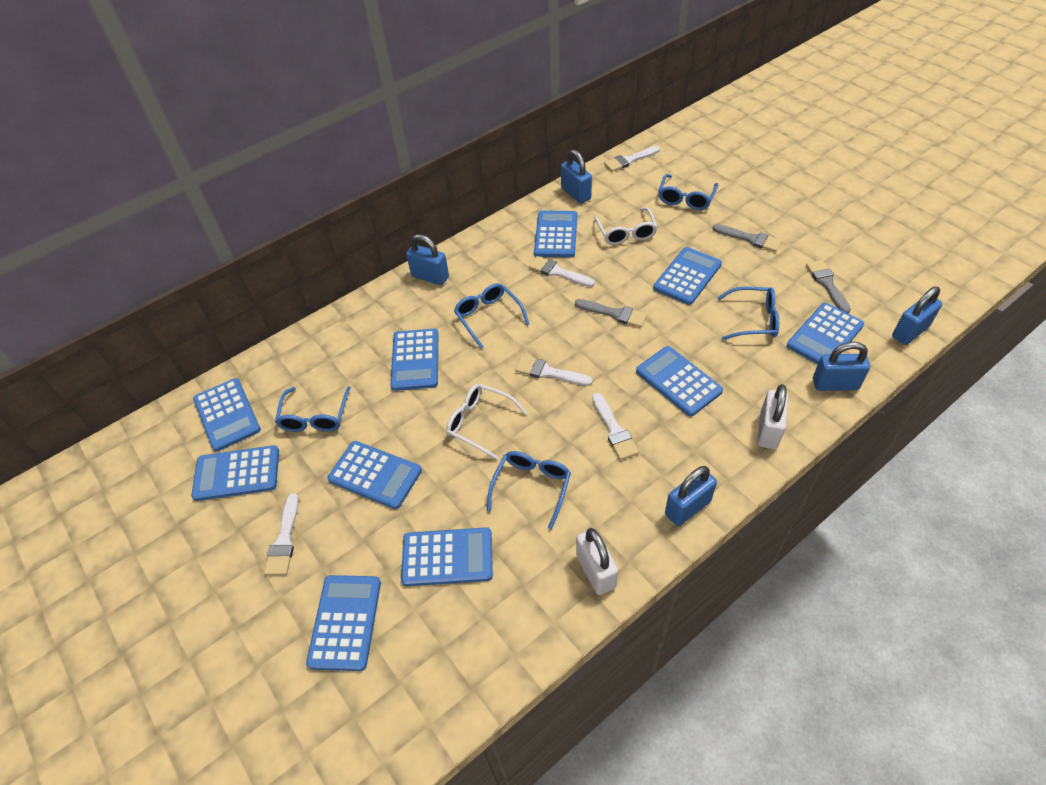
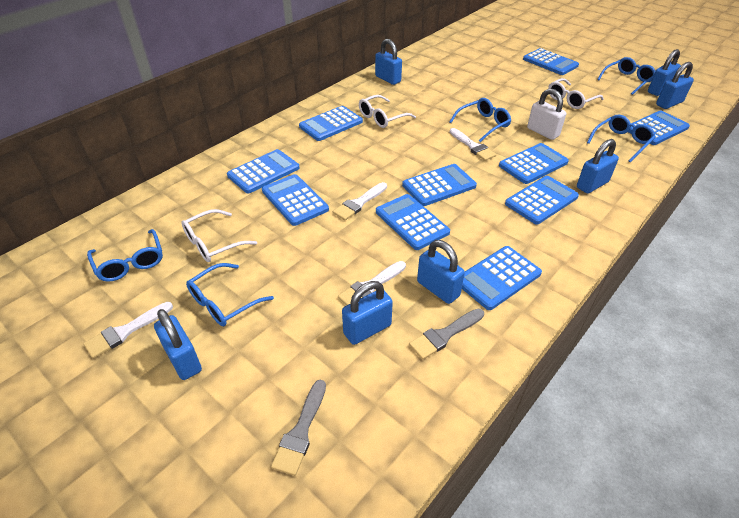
blue padlock: 5 -> 7
grey brush: 3 -> 2
white brush: 5 -> 4
white glasses: 2 -> 3
white padlock: 2 -> 1

